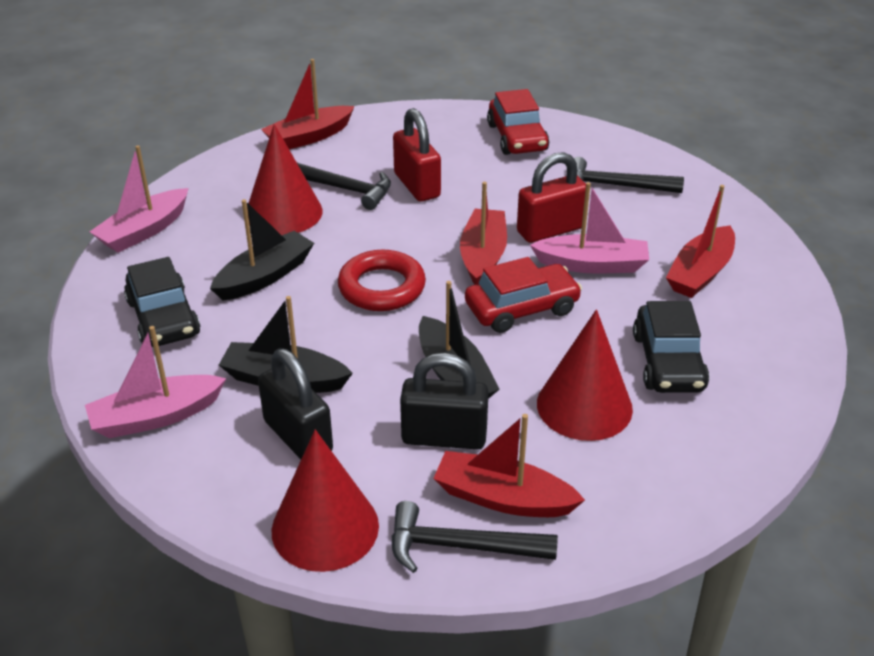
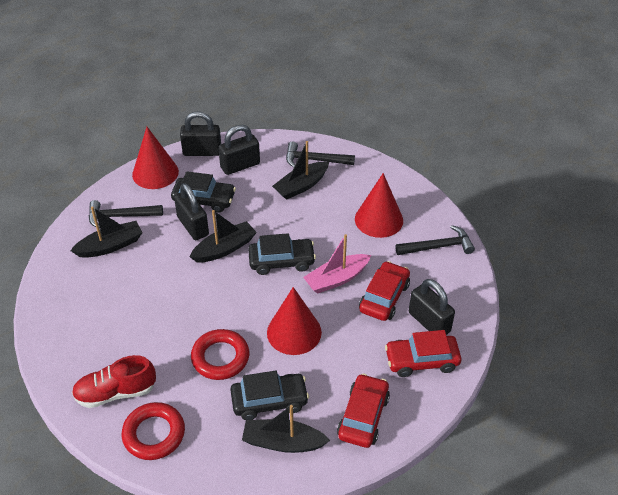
black boat: 3 -> 4
black car: 2 -> 3
black padlock: 2 -> 4
pink boat: 3 -> 1
red boat: 4 -> 0
red car: 2 -> 3
red padlock: 2 -> 0
red ring: 1 -> 2
red shoe: 0 -> 1

